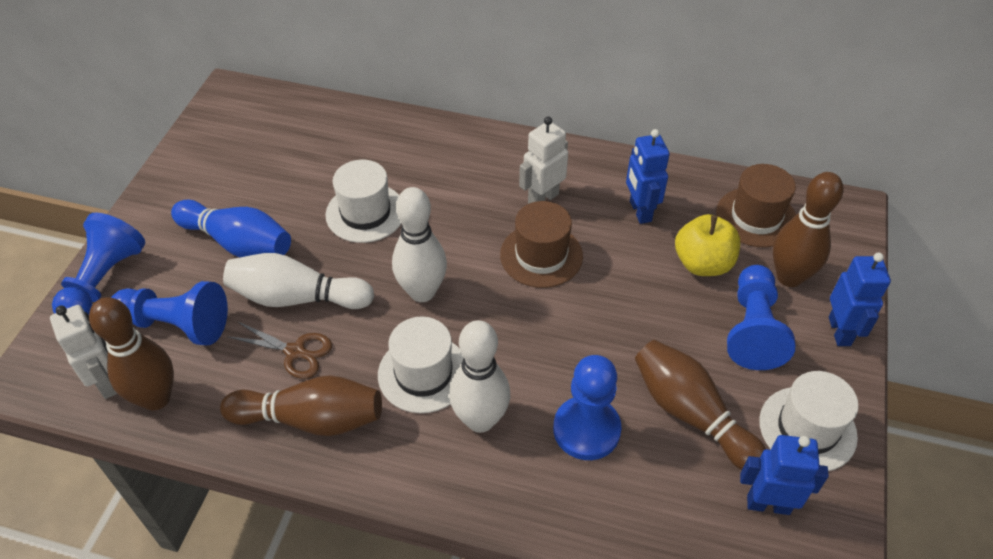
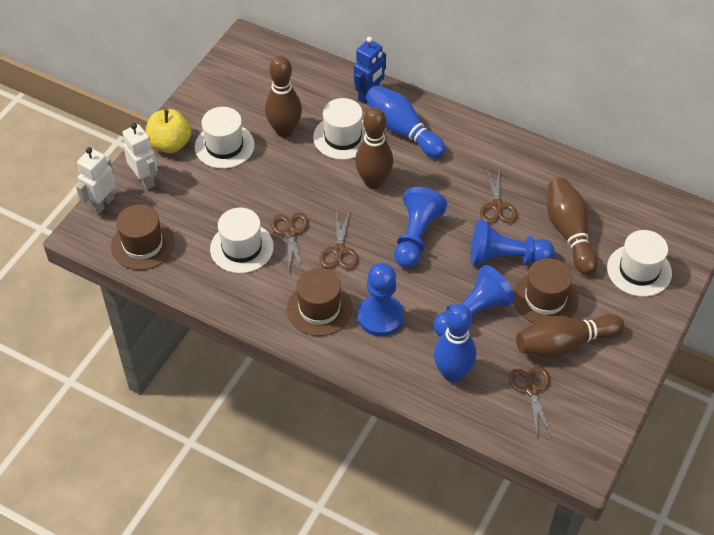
blue bowling pin: 1 -> 2
blue robot: 3 -> 1
brown hat: 2 -> 3
brown scissors: 1 -> 4
white bowling pin: 3 -> 0
white hat: 3 -> 4

